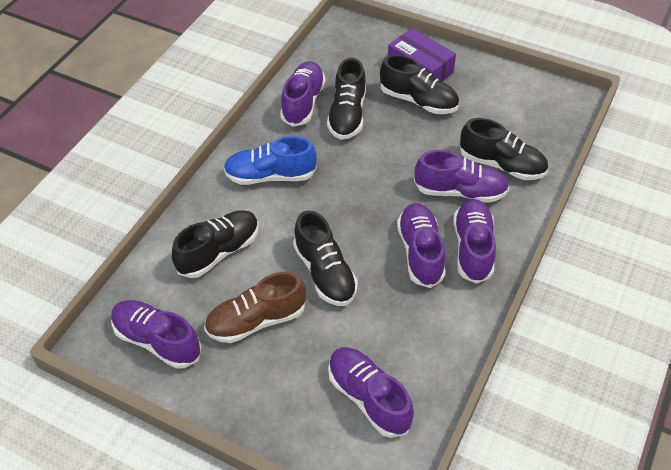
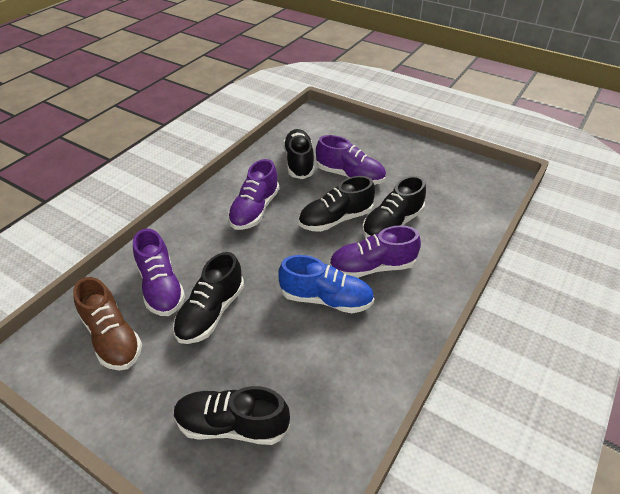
purple box: 1 -> 0
purple shoe: 6 -> 4

